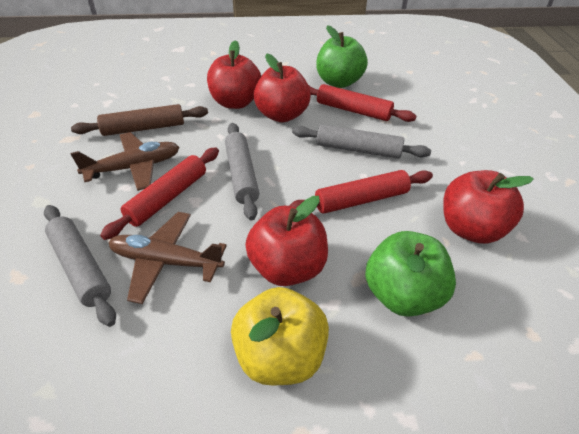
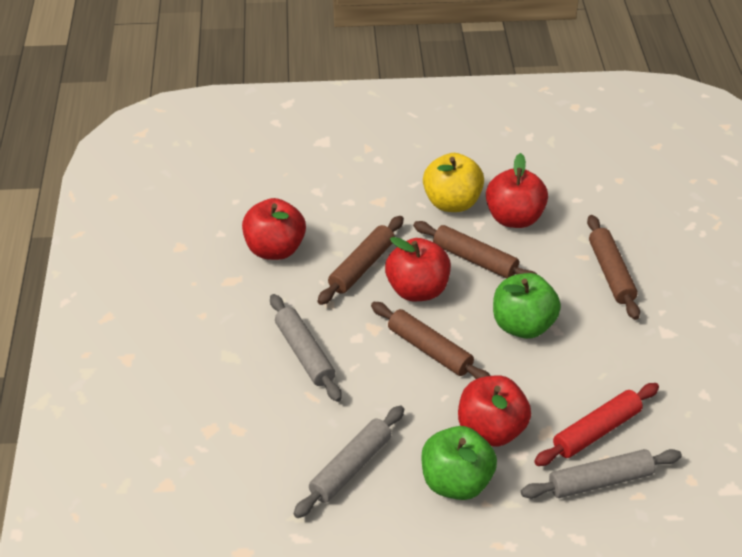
brown plane: 2 -> 0
brown rolling pin: 1 -> 4
red rolling pin: 3 -> 1

